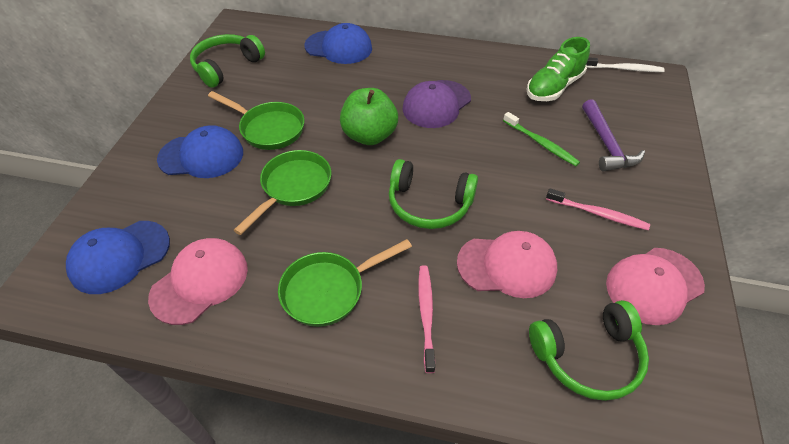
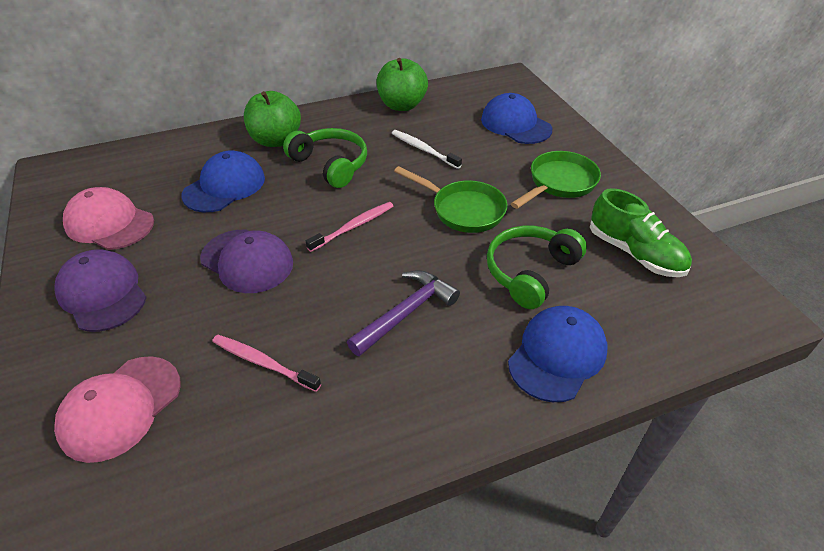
green apple: 1 -> 2
green headphones: 3 -> 2
green pan: 3 -> 2
green toothbrush: 1 -> 0
pink cap: 3 -> 2
purple cap: 1 -> 2

